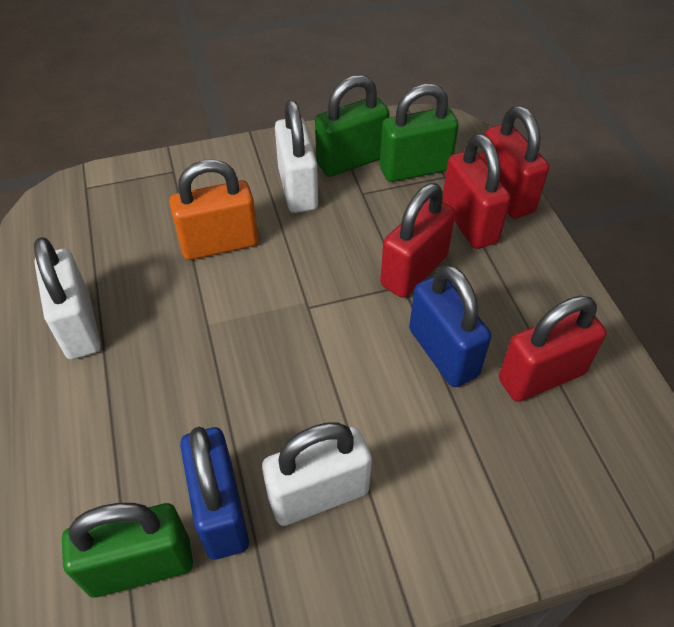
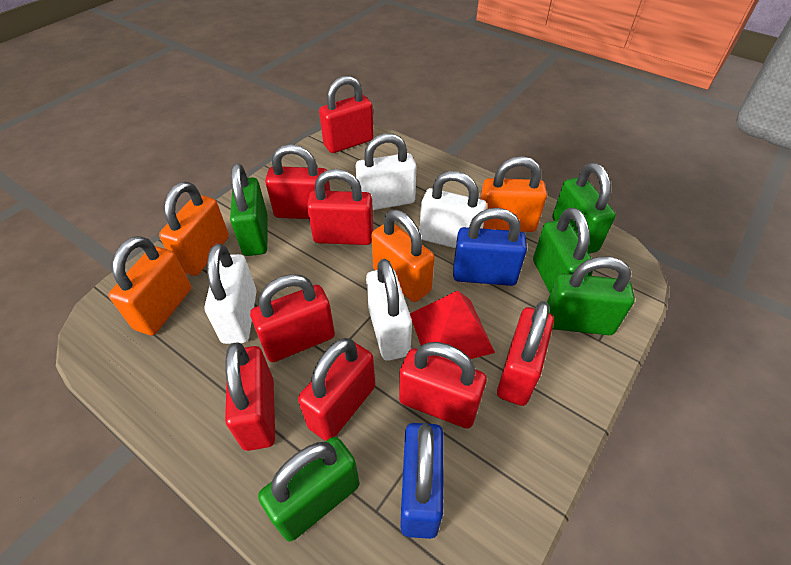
green padlock: 3 -> 5
orange padlock: 1 -> 4
red padlock: 4 -> 8
red pyramid: 0 -> 1
white padlock: 3 -> 4

